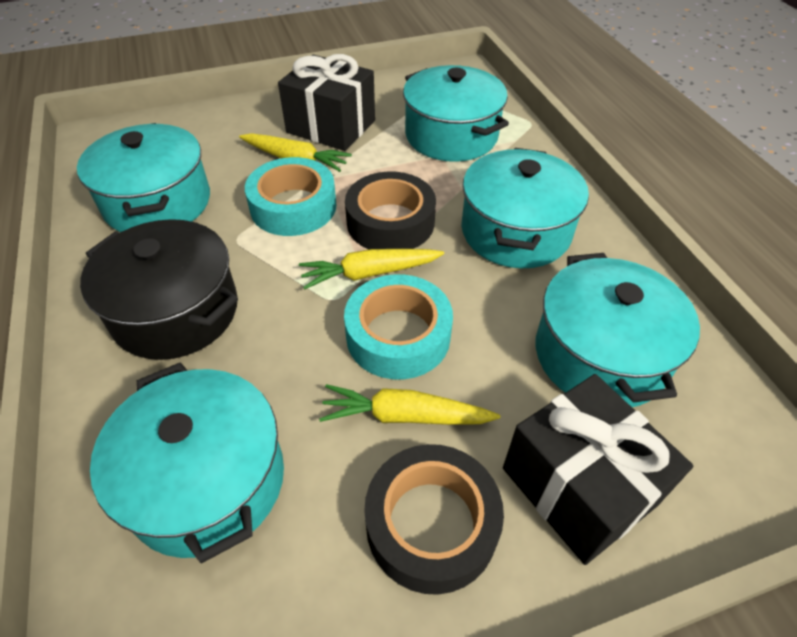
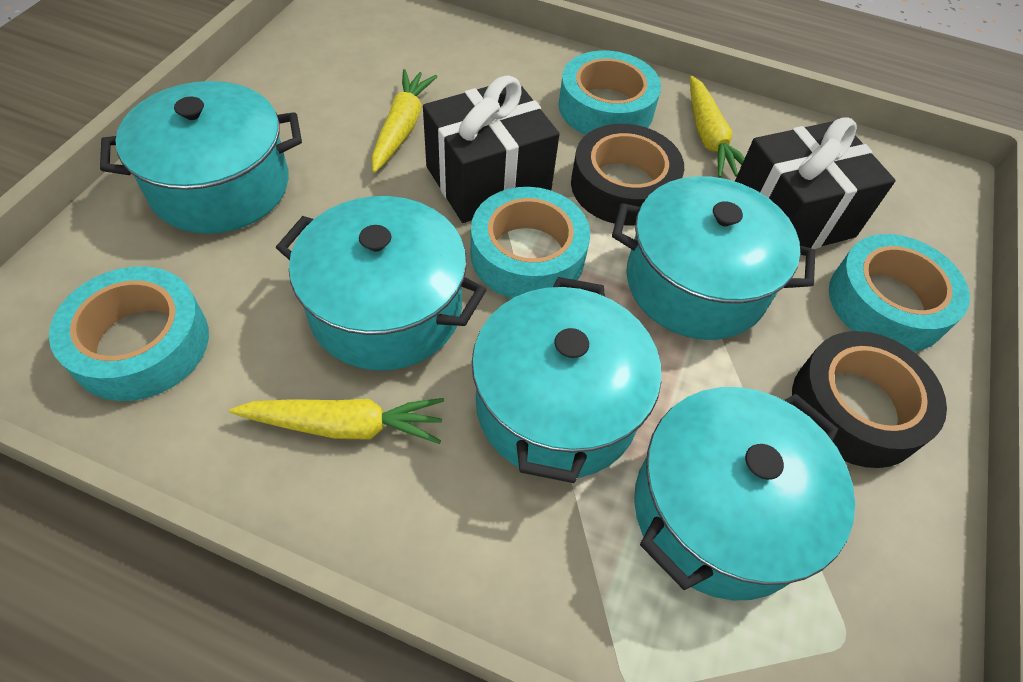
black pot: 1 -> 0
turquoise tape: 2 -> 4

